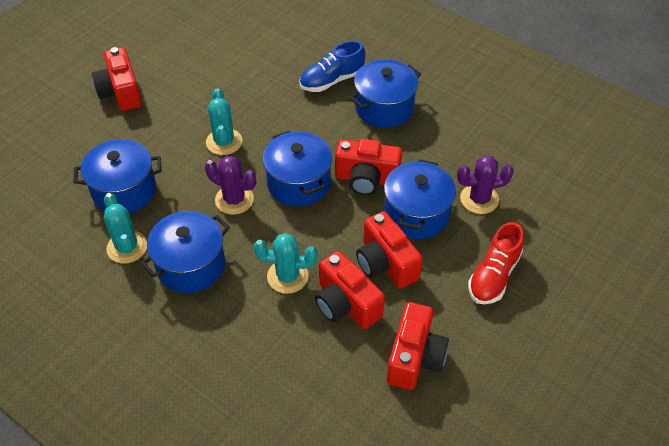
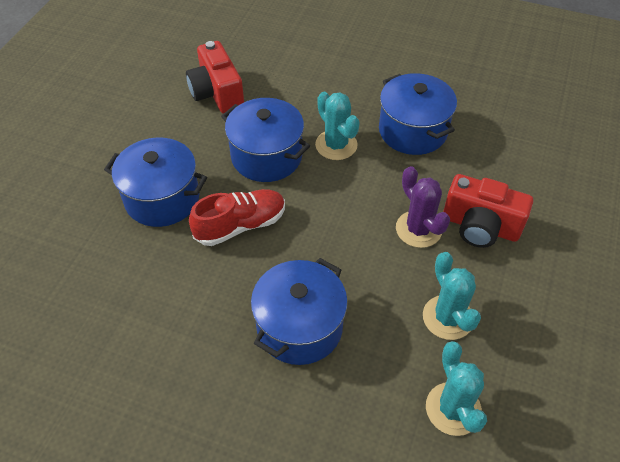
blue pot: 5 -> 4
blue shoe: 1 -> 0
purple cactus: 2 -> 1
red camera: 5 -> 2

